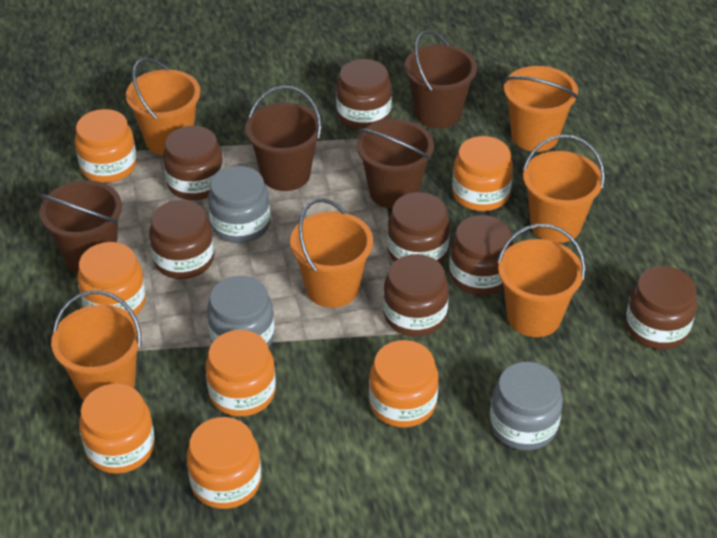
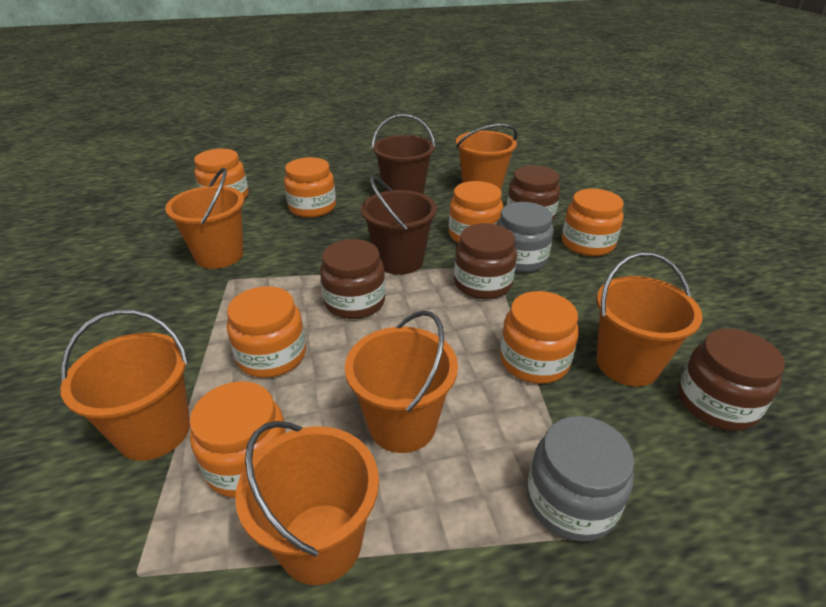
brown bucket: 4 -> 2
brown jar: 7 -> 4
grey jar: 3 -> 2

